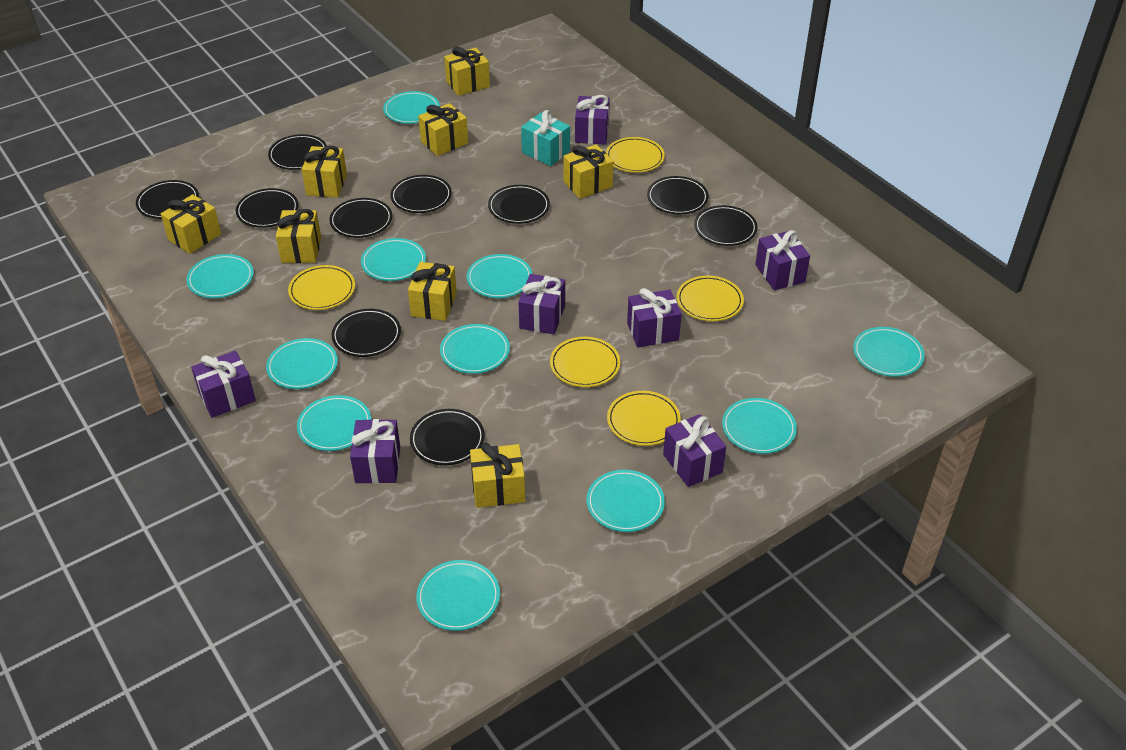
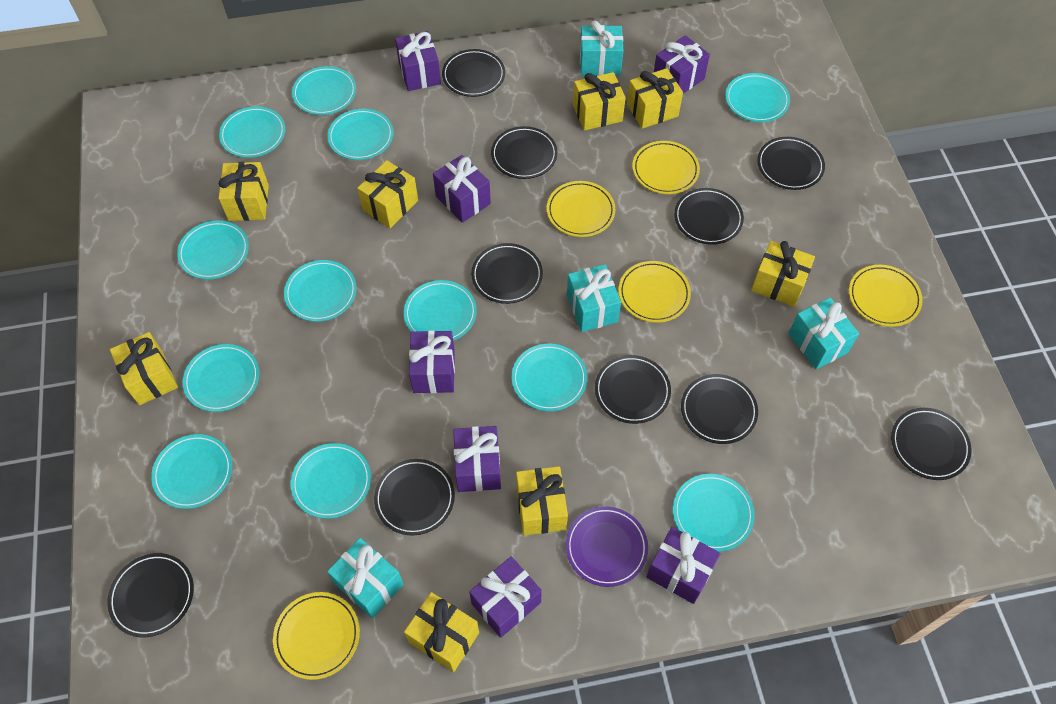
purple plate: 0 -> 1
turquoise gift: 1 -> 4
turquoise plate: 11 -> 12

